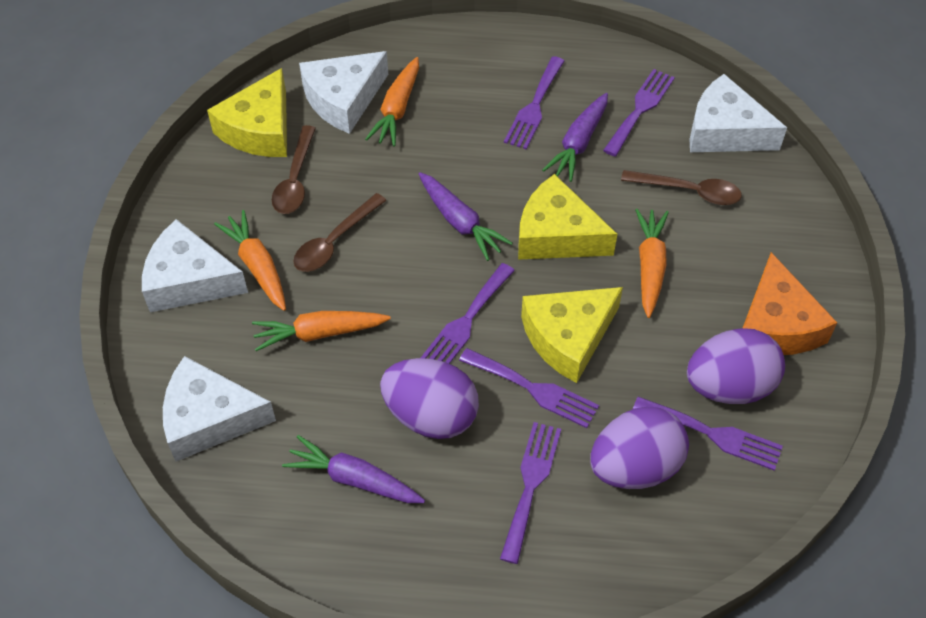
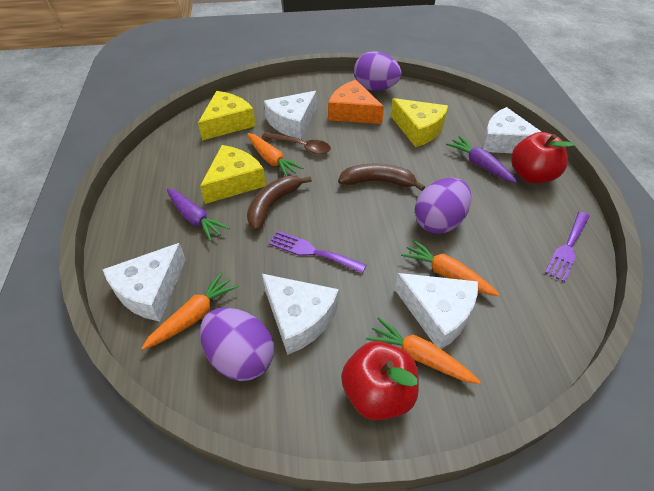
brown banana: 0 -> 2
brown spoon: 3 -> 1
purple carrot: 3 -> 2
purple fork: 6 -> 2
red apple: 0 -> 2
white cheese: 4 -> 5

